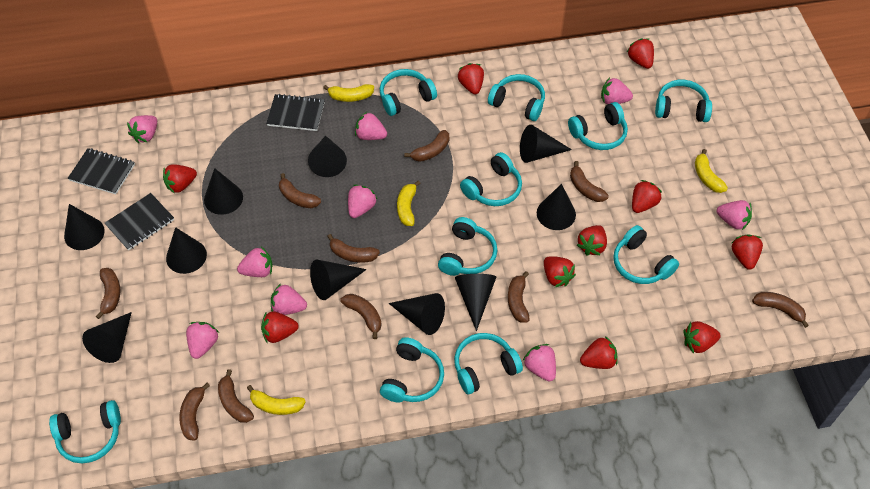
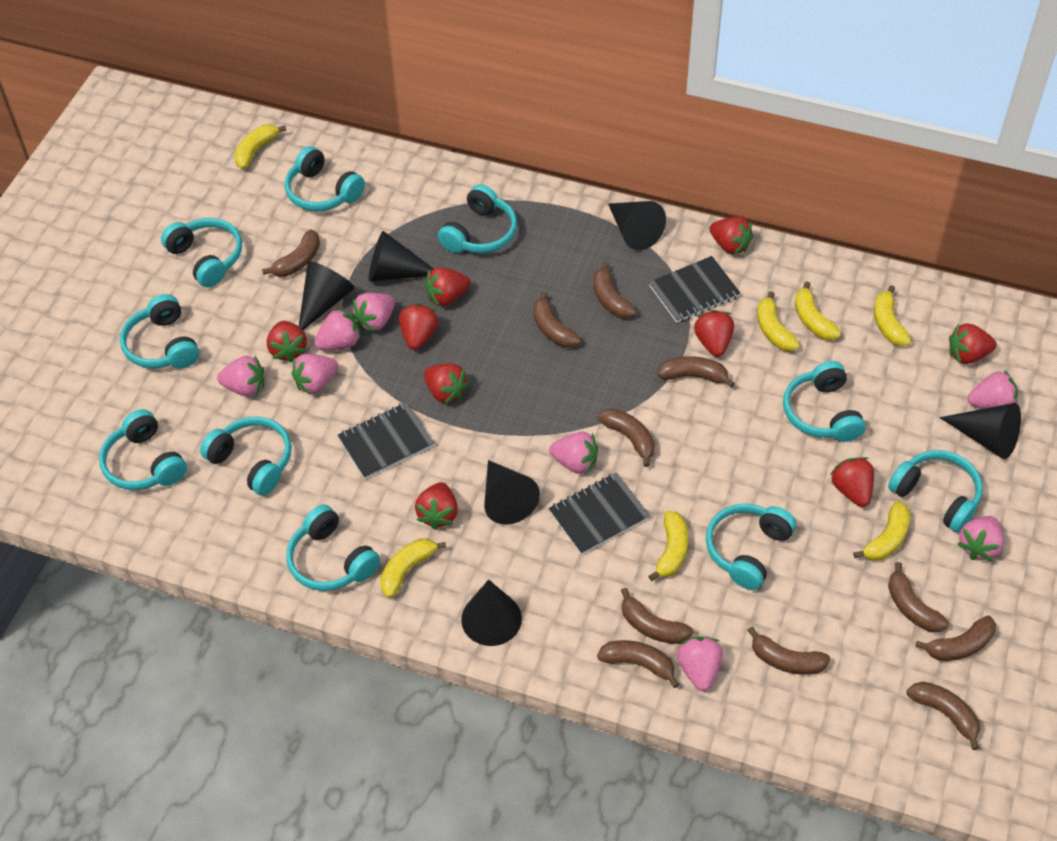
black cone: 10 -> 6
brown banana: 10 -> 11
pink strawberry: 9 -> 8
red strawberry: 10 -> 9
yellow banana: 4 -> 7

